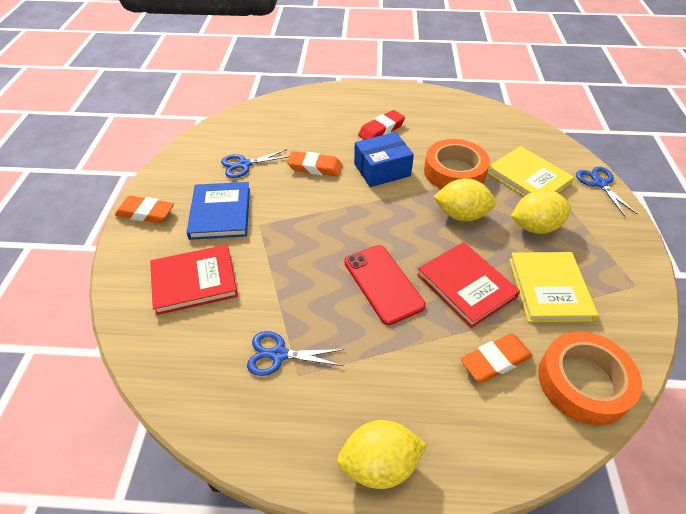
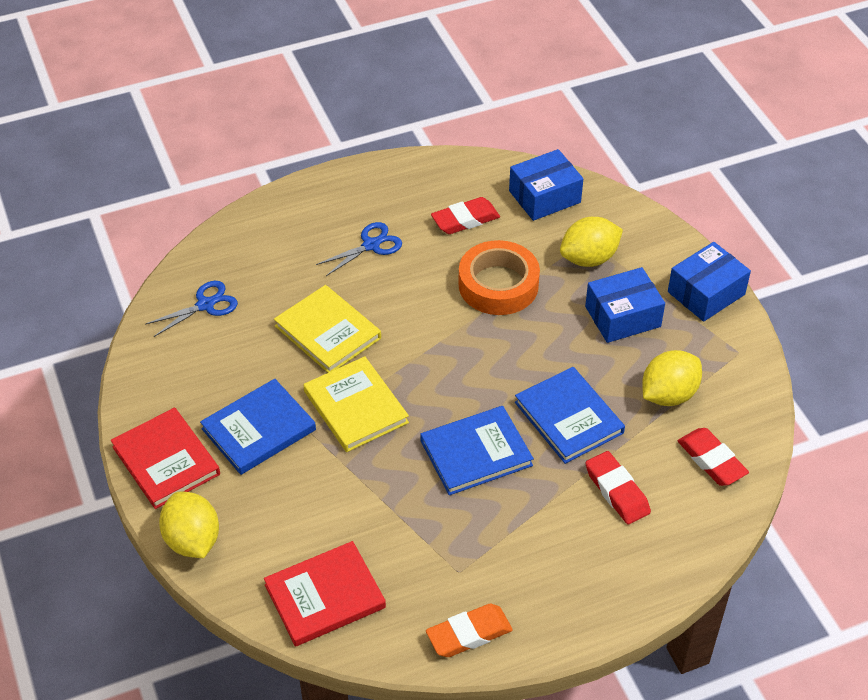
blue book: 1 -> 3
blue box: 1 -> 3
blue scissors: 3 -> 2
orange eraser: 3 -> 1
orange tape: 2 -> 1
red eraser: 1 -> 3
red phone: 1 -> 0

